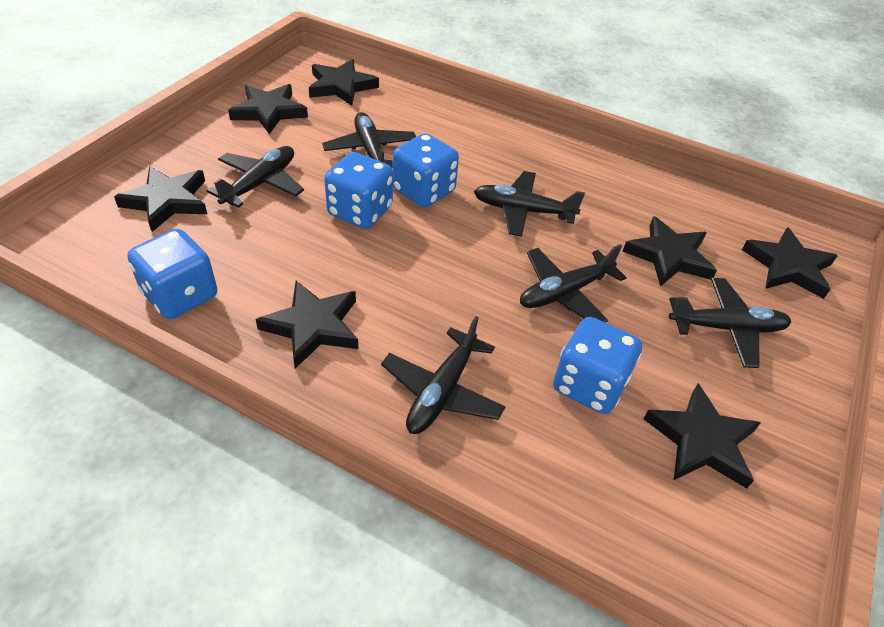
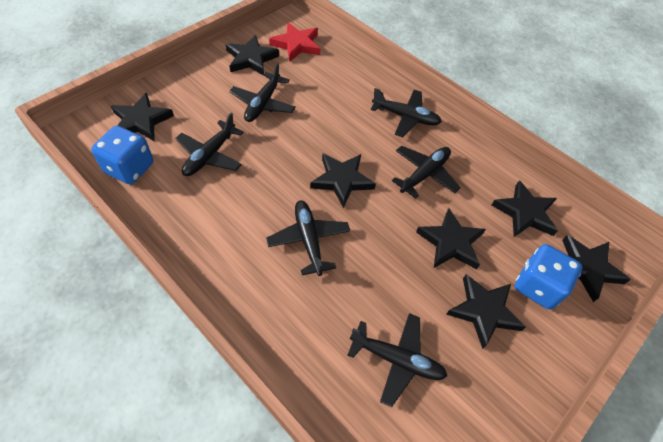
blue dice: 4 -> 2
red star: 0 -> 1

